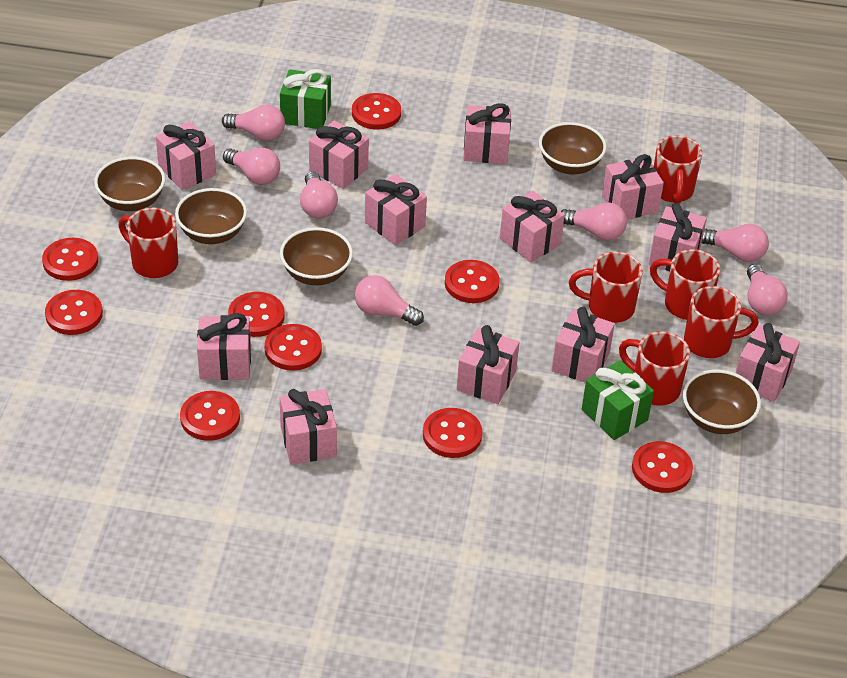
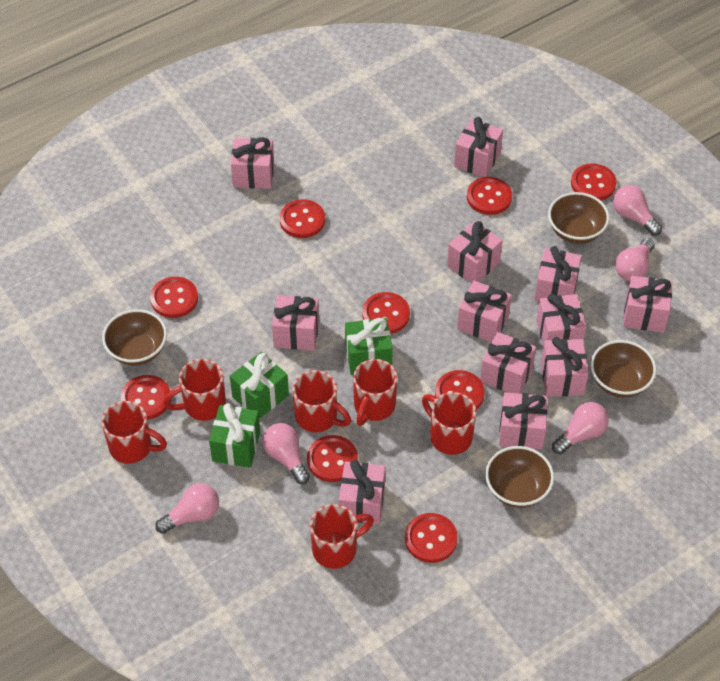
brown bowl: 5 -> 4
green gift: 2 -> 3
pink light bulb: 7 -> 5

